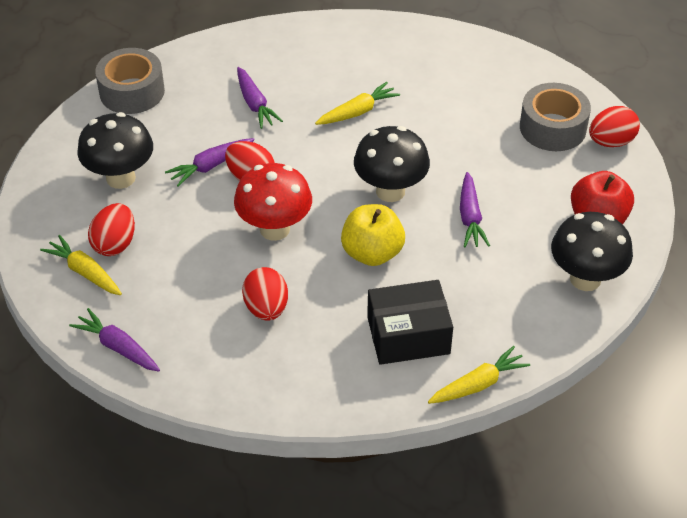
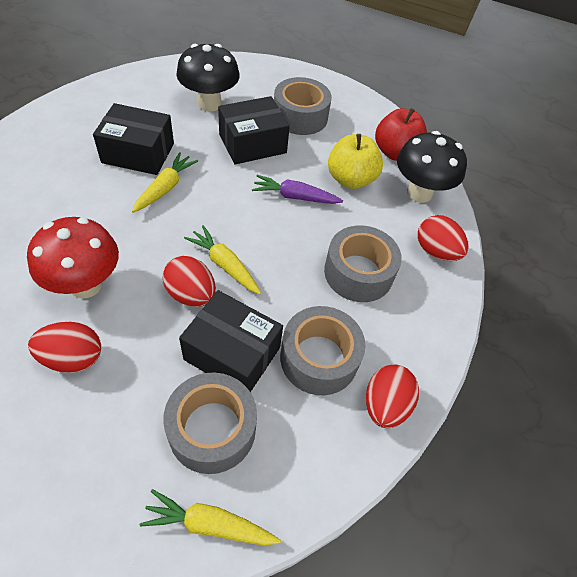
black box: 1 -> 3
black mushroom: 3 -> 2
grey tape: 2 -> 4
purple carrot: 4 -> 1

